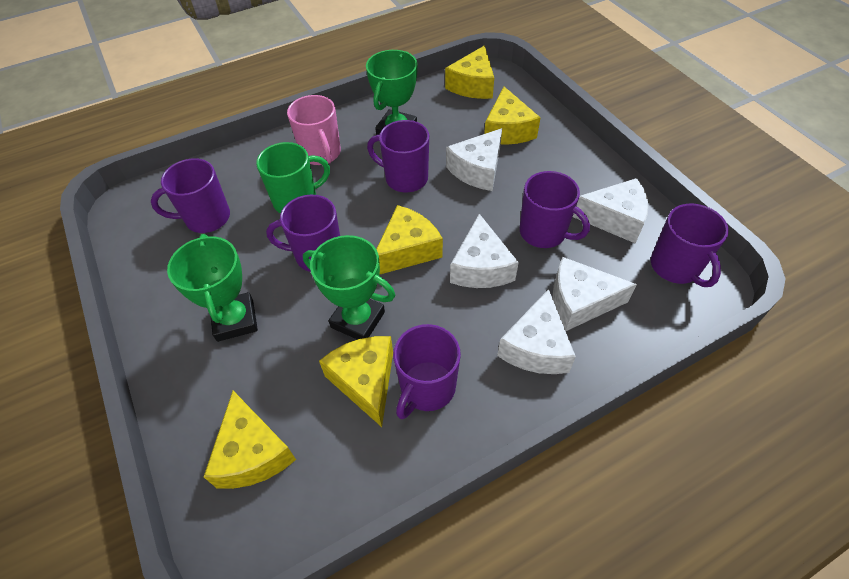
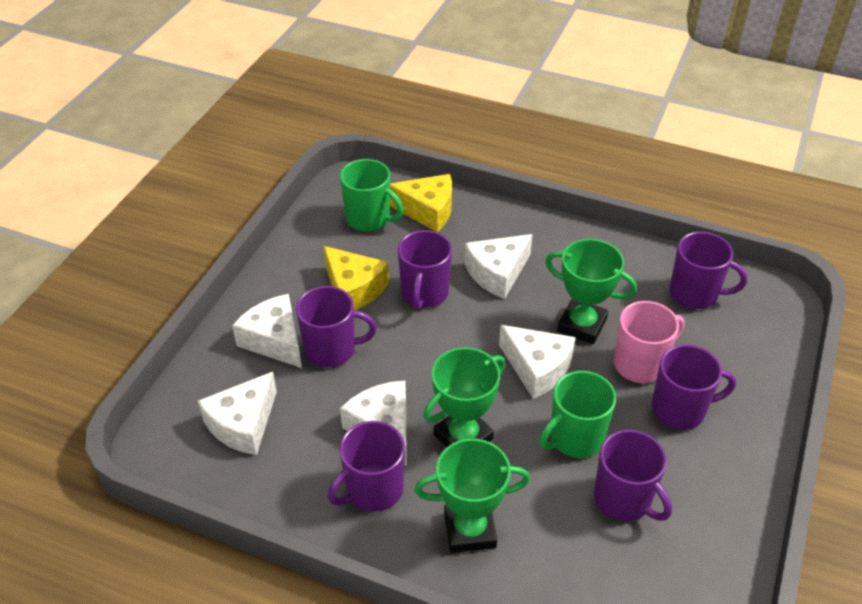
green mug: 1 -> 2
yellow cheese: 5 -> 2

